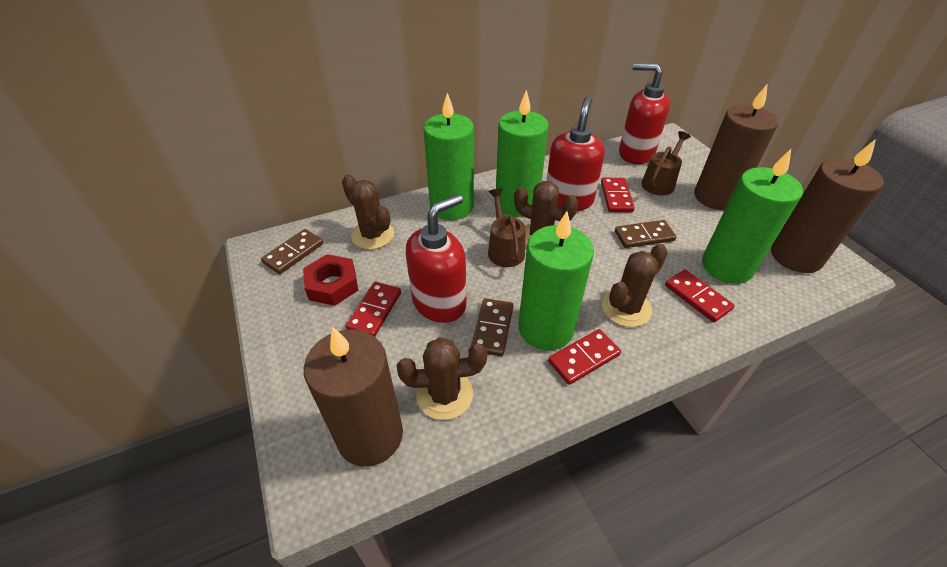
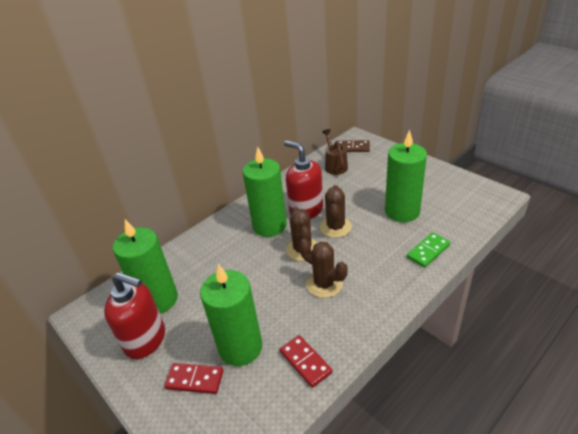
brown cactus: 4 -> 3
brown candle: 3 -> 0
brown domino: 3 -> 1
brown watering can: 2 -> 1
green domino: 0 -> 1
red domino: 4 -> 2
red nut: 1 -> 0
red soap dispenser: 3 -> 2

